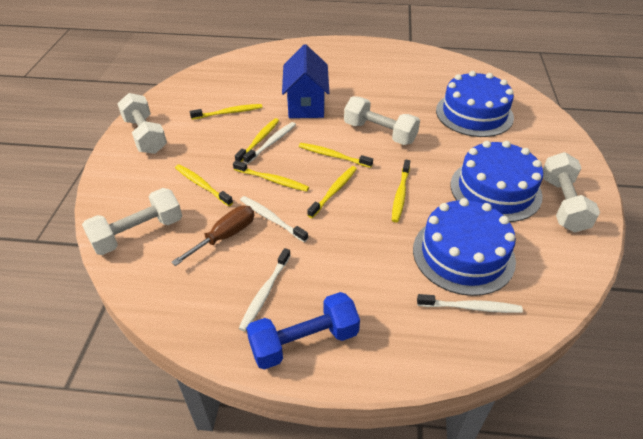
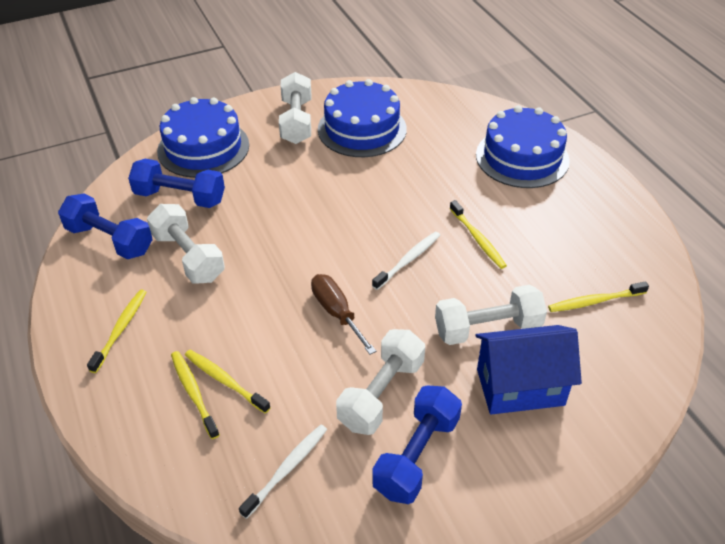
blue dumbbell: 1 -> 3
white toothbrush: 4 -> 2
yellow toothbrush: 7 -> 5

